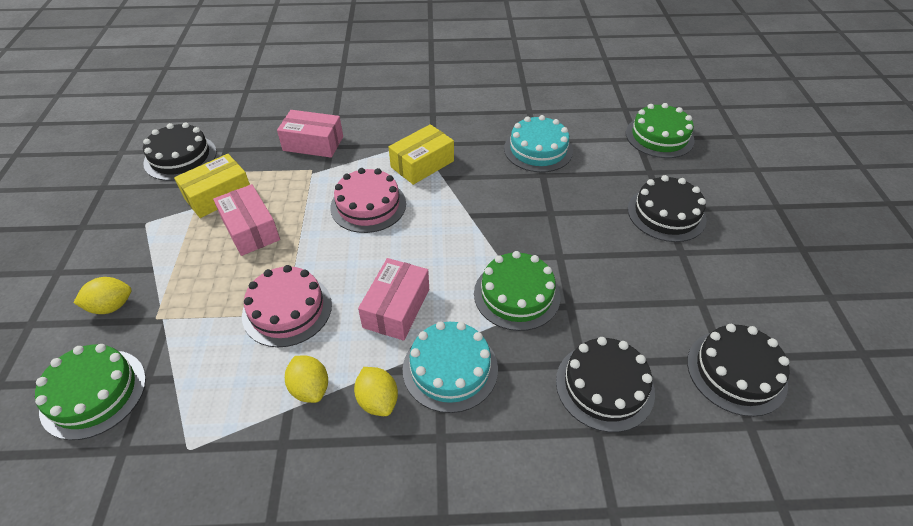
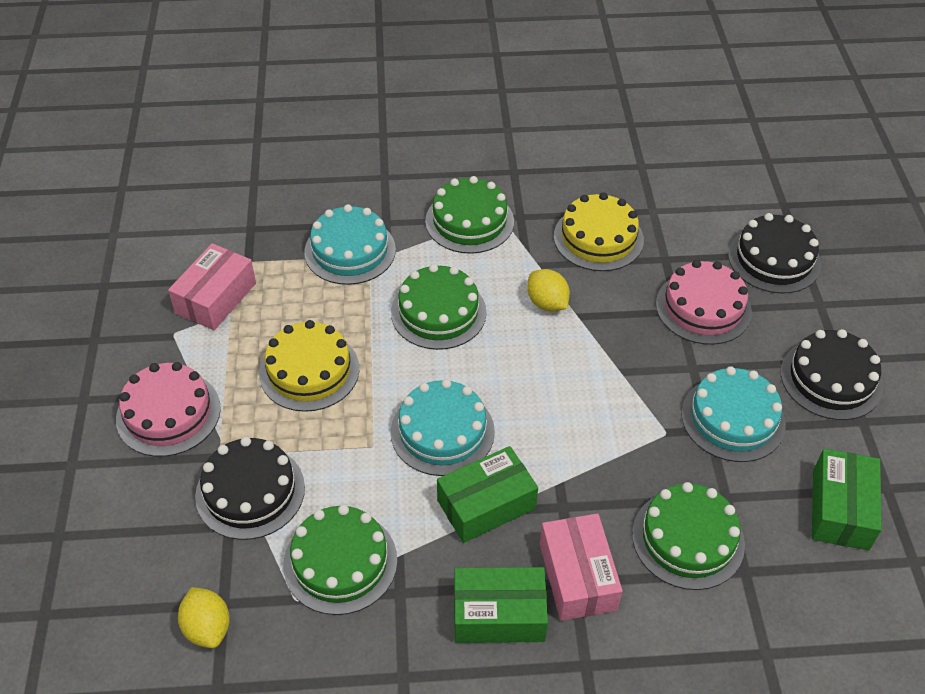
black cake: 4 -> 3
green box: 0 -> 3
green cake: 3 -> 4
pink box: 3 -> 2
turquoise cake: 2 -> 3
yellow box: 2 -> 0
yellow cake: 0 -> 2
yellow lemon: 3 -> 2

